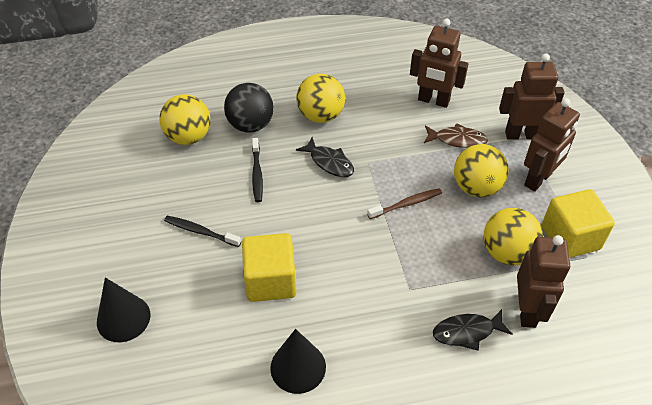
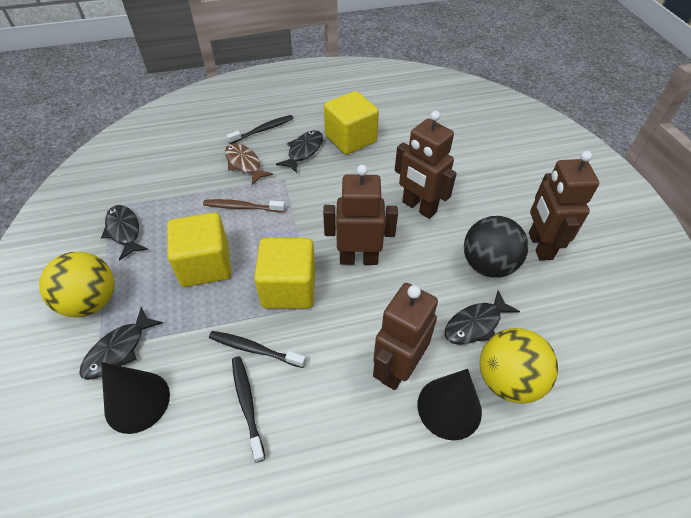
black fish: 2 -> 4
black toothbrush: 2 -> 3
yellow ball: 4 -> 2
yellow cube: 2 -> 3

